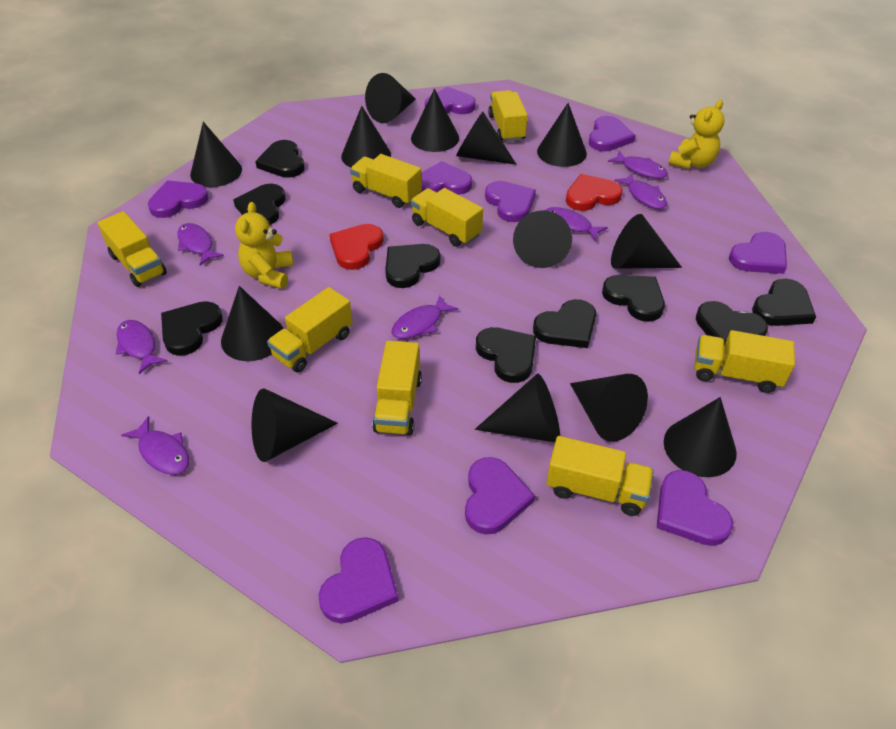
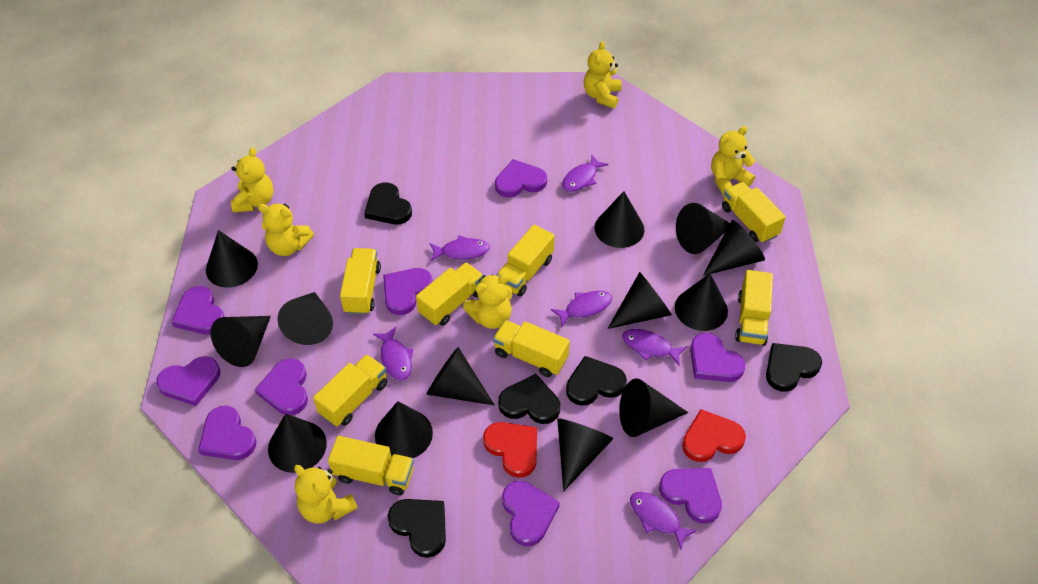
black heart: 9 -> 5
purple fish: 7 -> 6
yellow teddy bear: 2 -> 6

